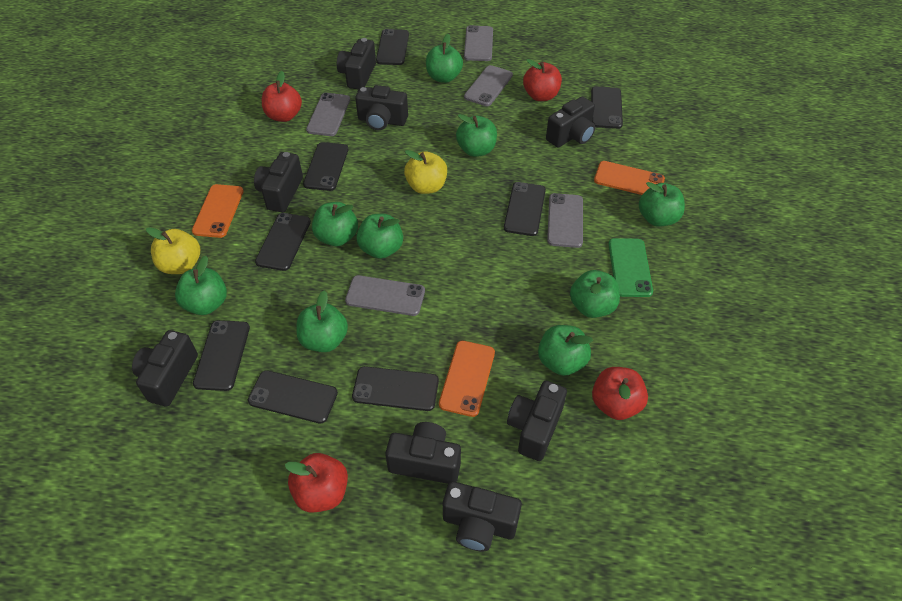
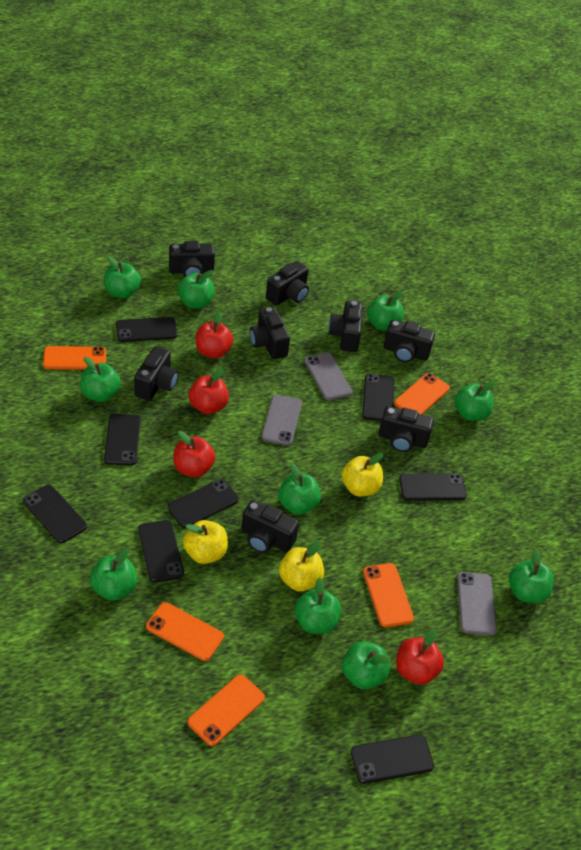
green apple: 9 -> 10
green phone: 1 -> 0
grey phone: 5 -> 3
orange phone: 3 -> 5
yellow apple: 2 -> 3

